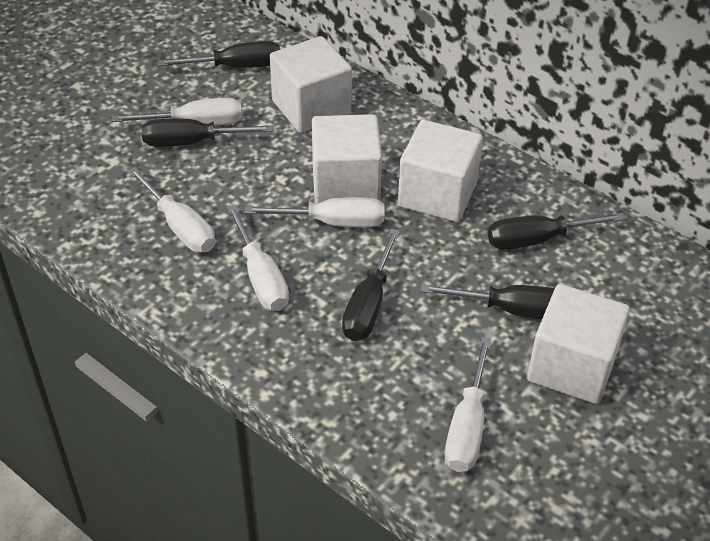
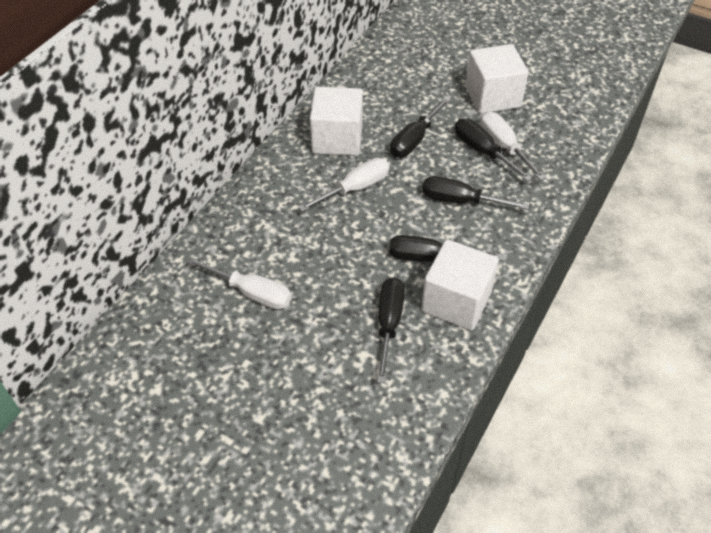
white cube: 4 -> 3
white screwdriver: 5 -> 3

